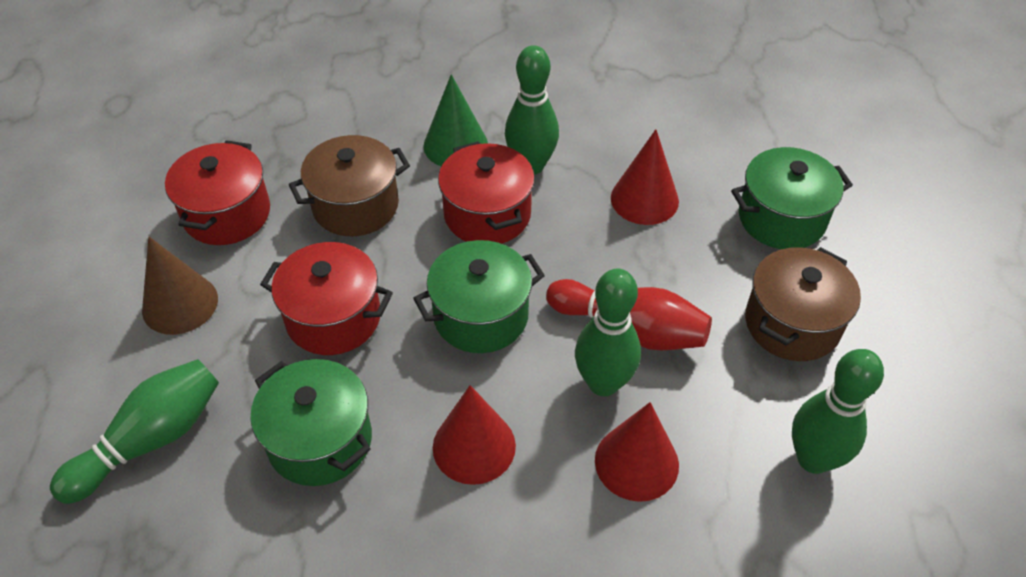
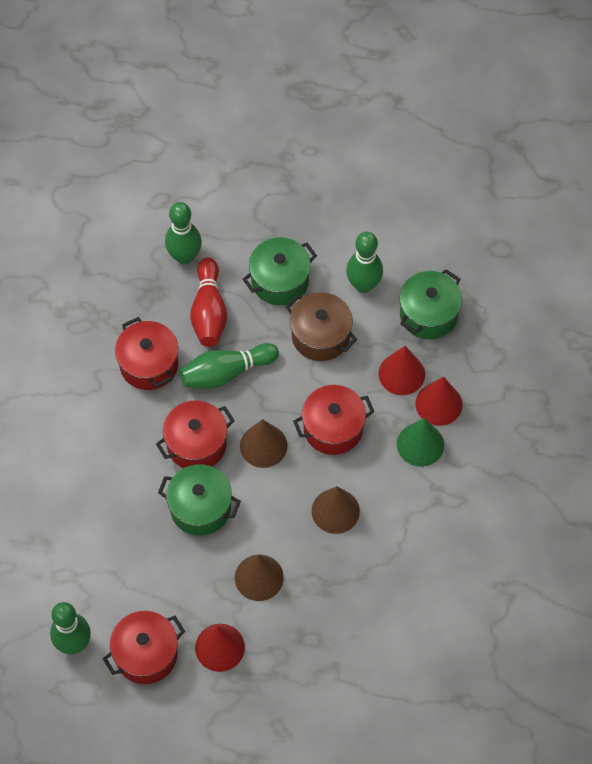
brown cone: 1 -> 3
brown pot: 2 -> 1
red pot: 3 -> 4

